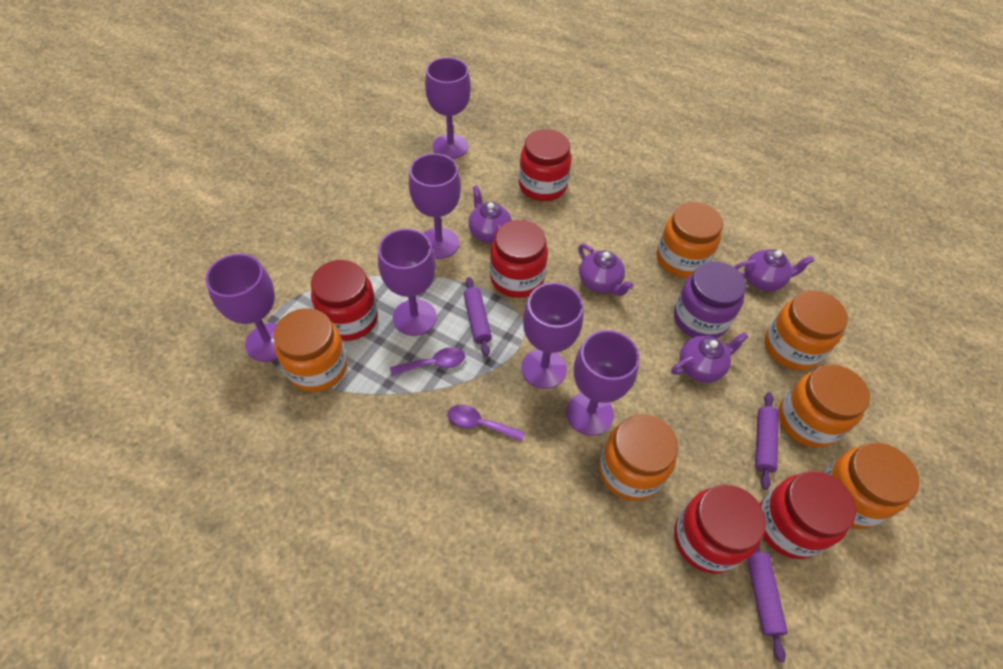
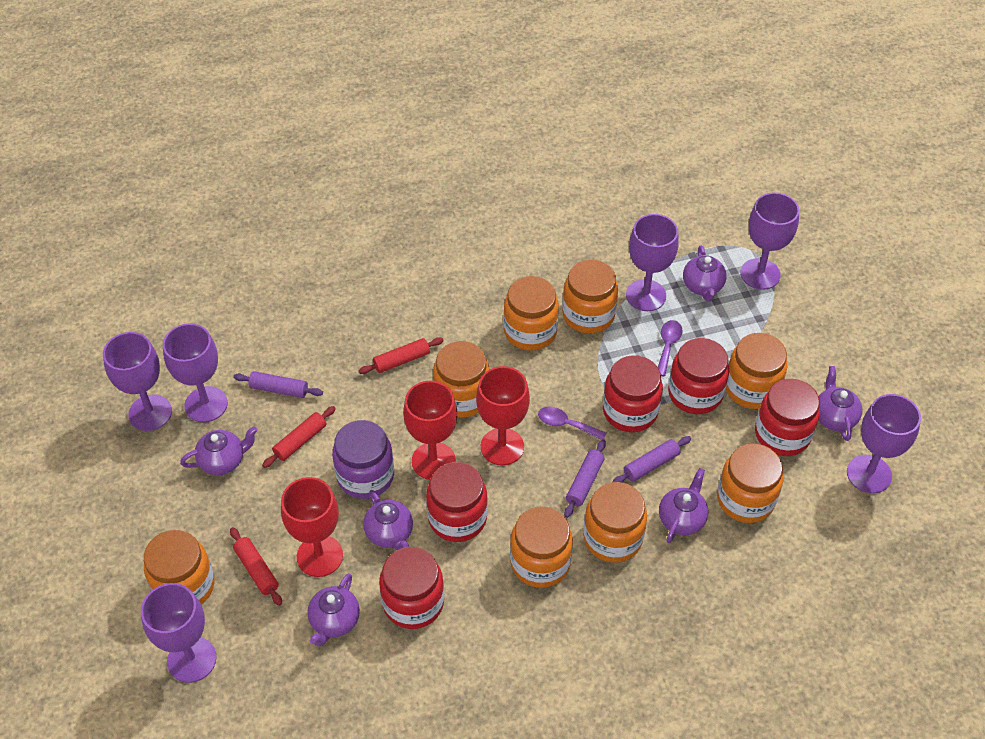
orange jar: 6 -> 8
purple teapot: 4 -> 6
red goblet: 0 -> 3
red rolling pin: 0 -> 3

